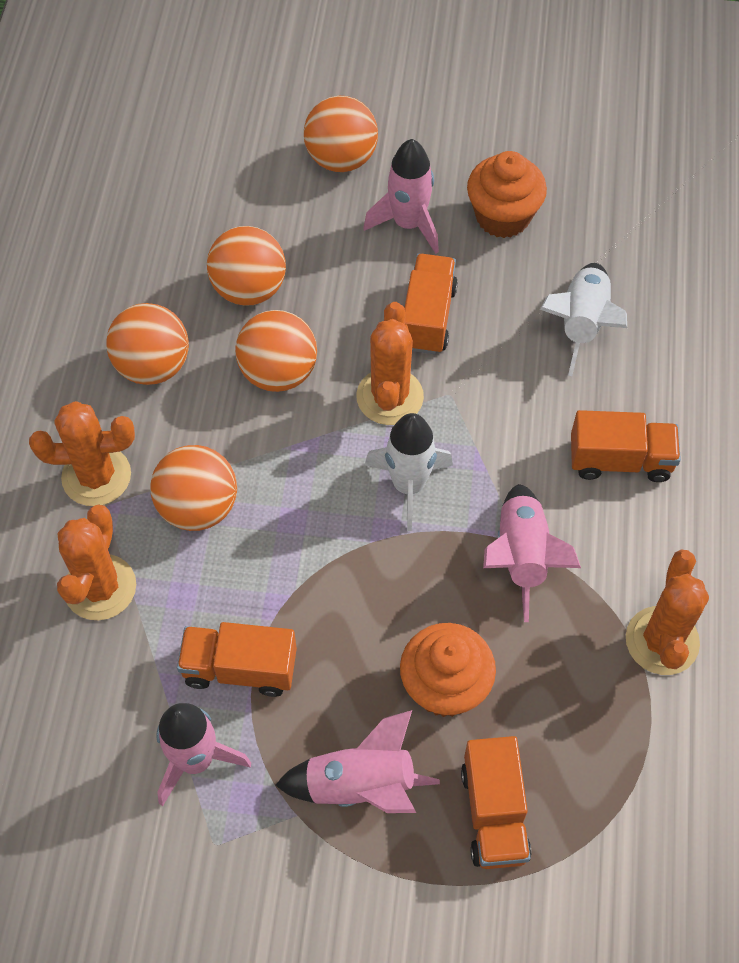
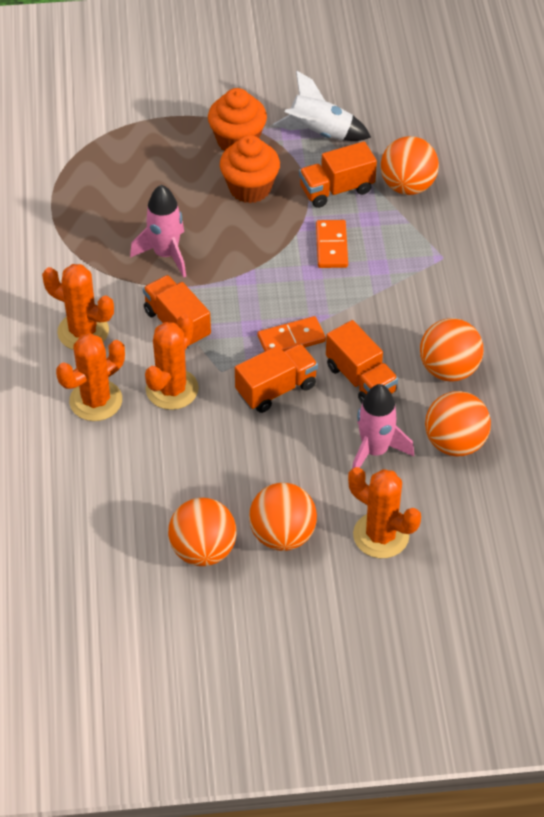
orange domino: 0 -> 2
pink rocket: 4 -> 2
white rocket: 2 -> 1

